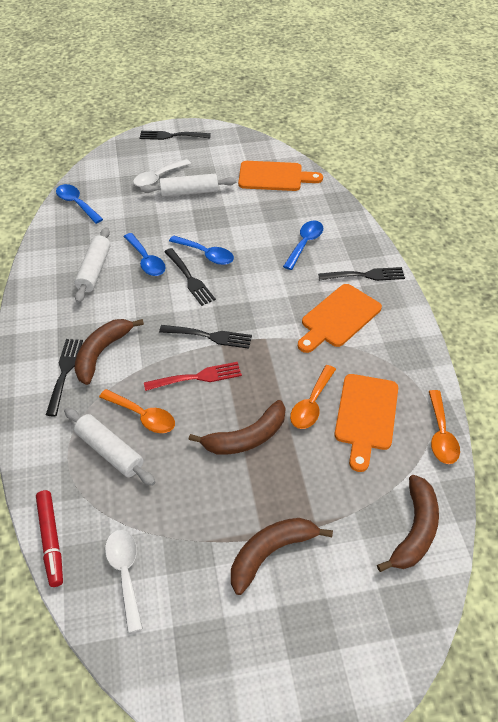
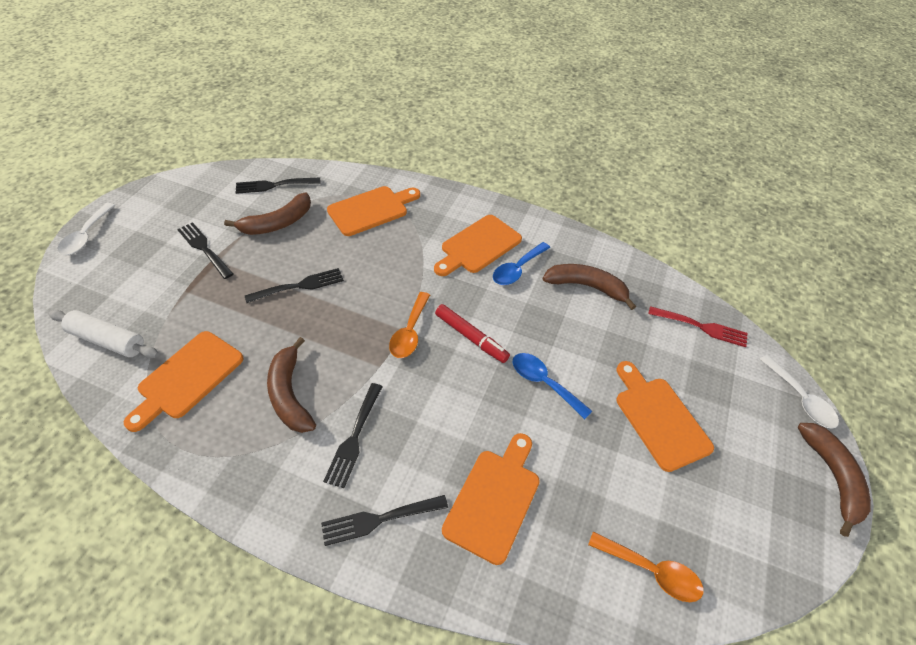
blue spoon: 4 -> 2
orange cutting board: 3 -> 5
orange spoon: 3 -> 2
white rolling pin: 3 -> 1

